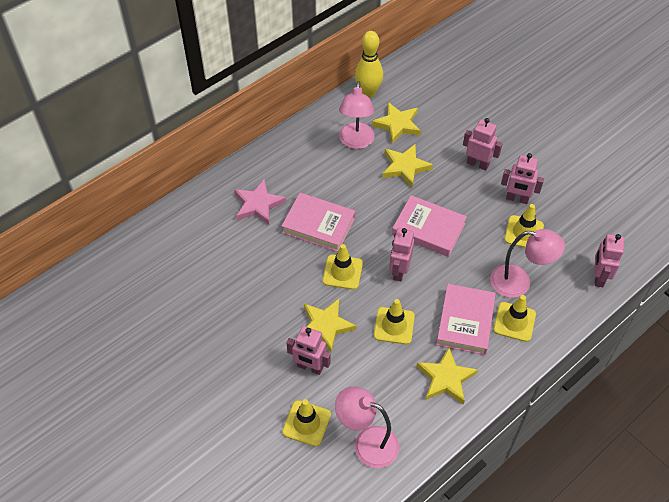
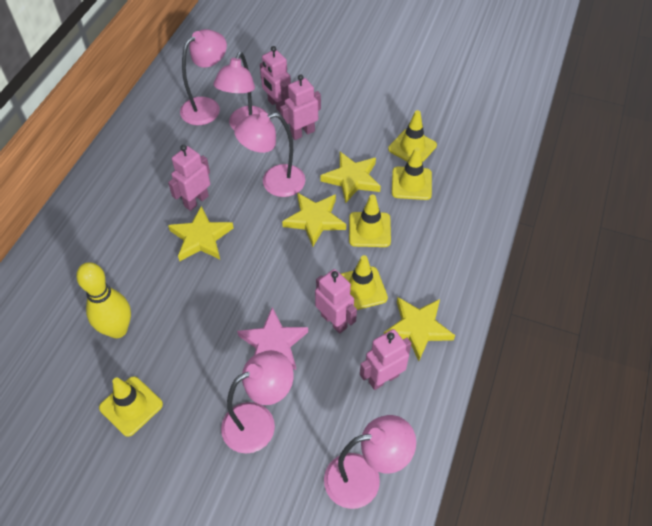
pink book: 3 -> 0
pink lamp: 3 -> 5

